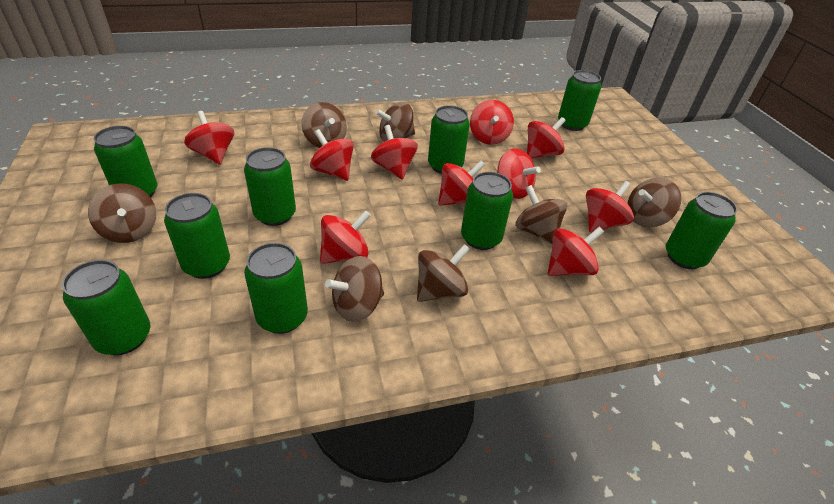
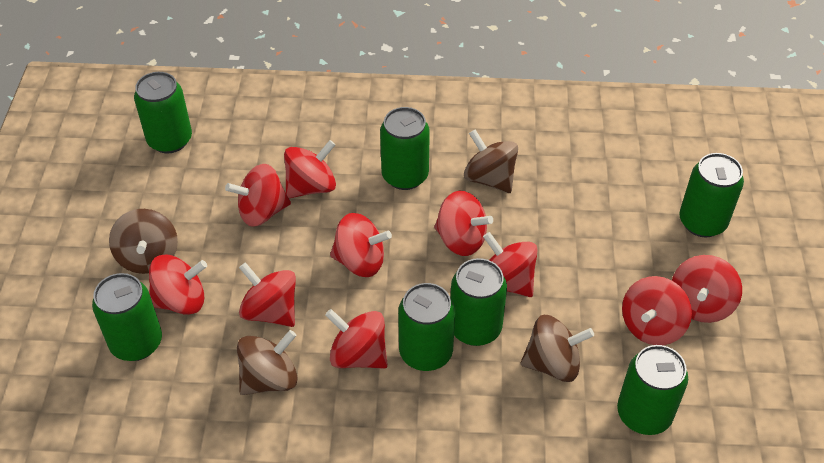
brown spinning top: 7 -> 4
green can: 9 -> 7

